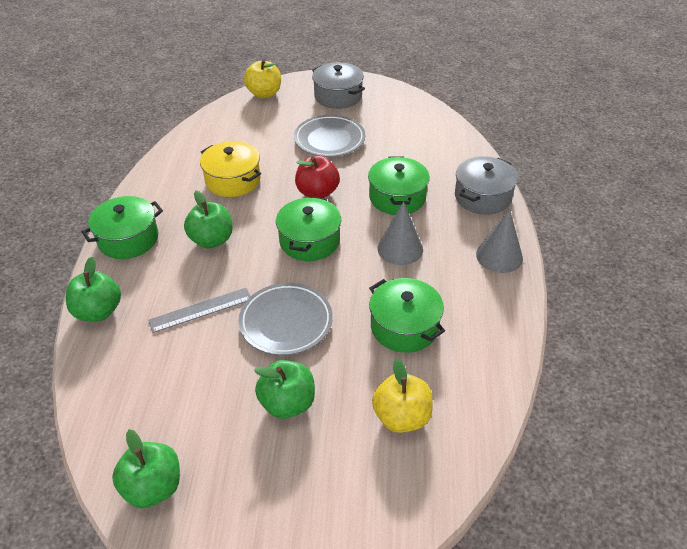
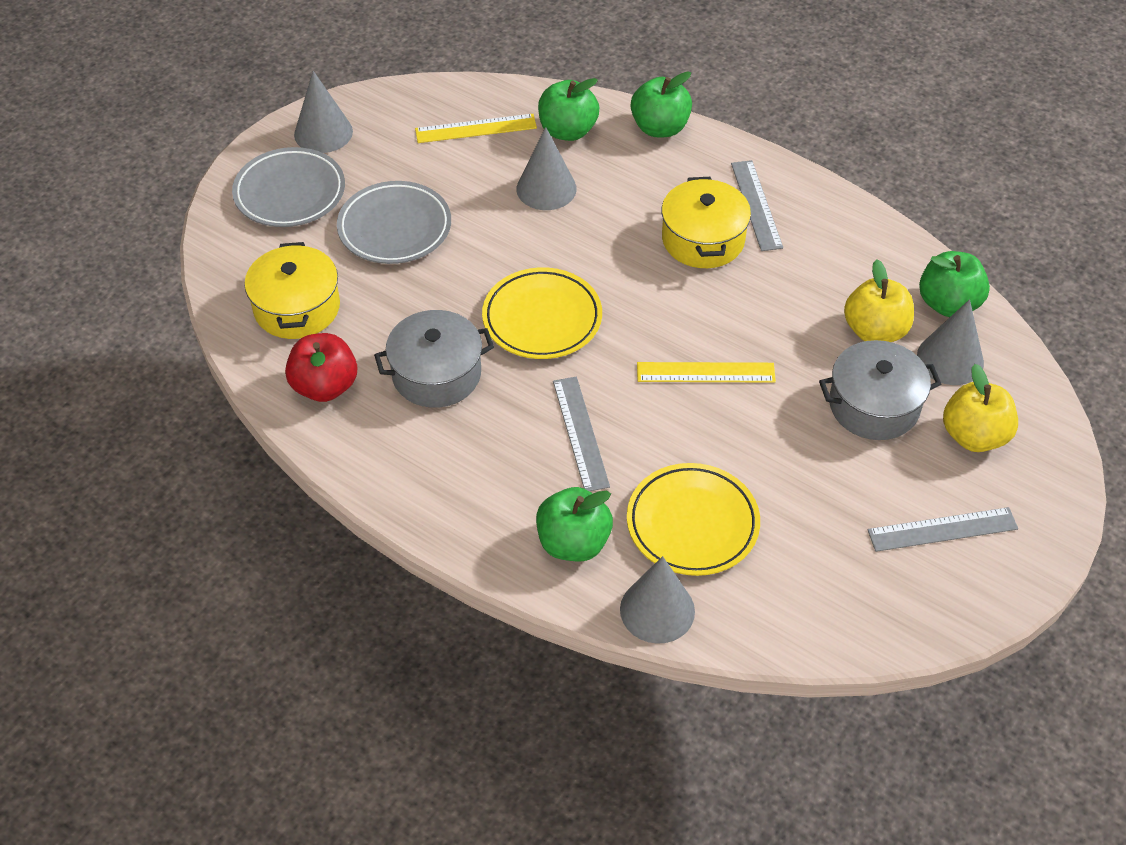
green pot: 4 -> 0
grey cone: 2 -> 4
grey ruler: 1 -> 3
yellow plate: 0 -> 2
yellow pot: 1 -> 2
yellow ruler: 0 -> 2

